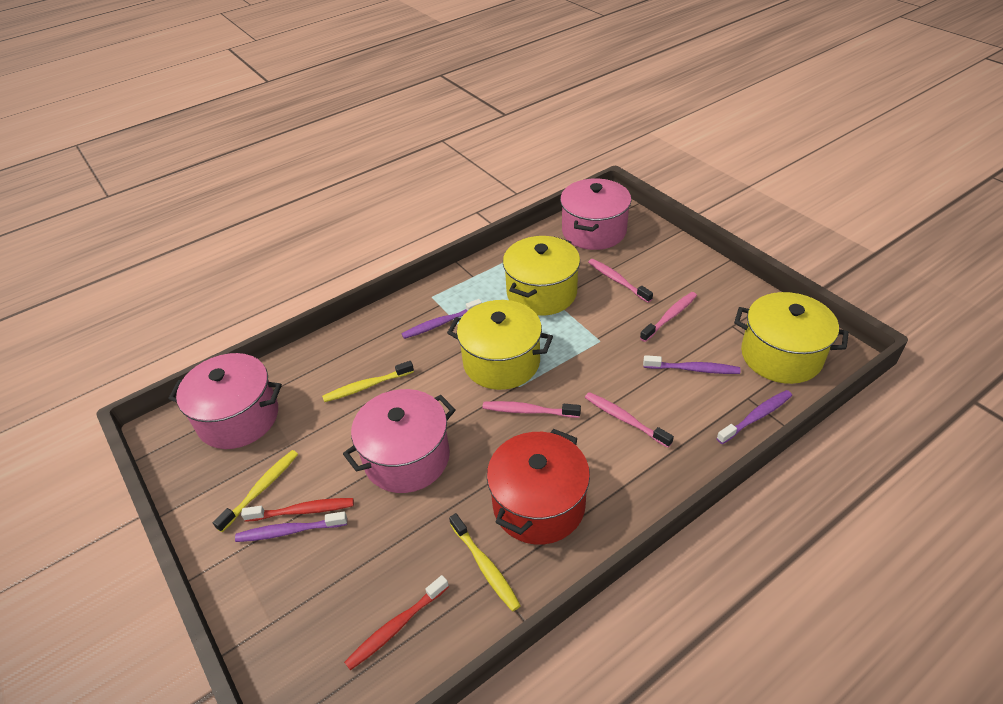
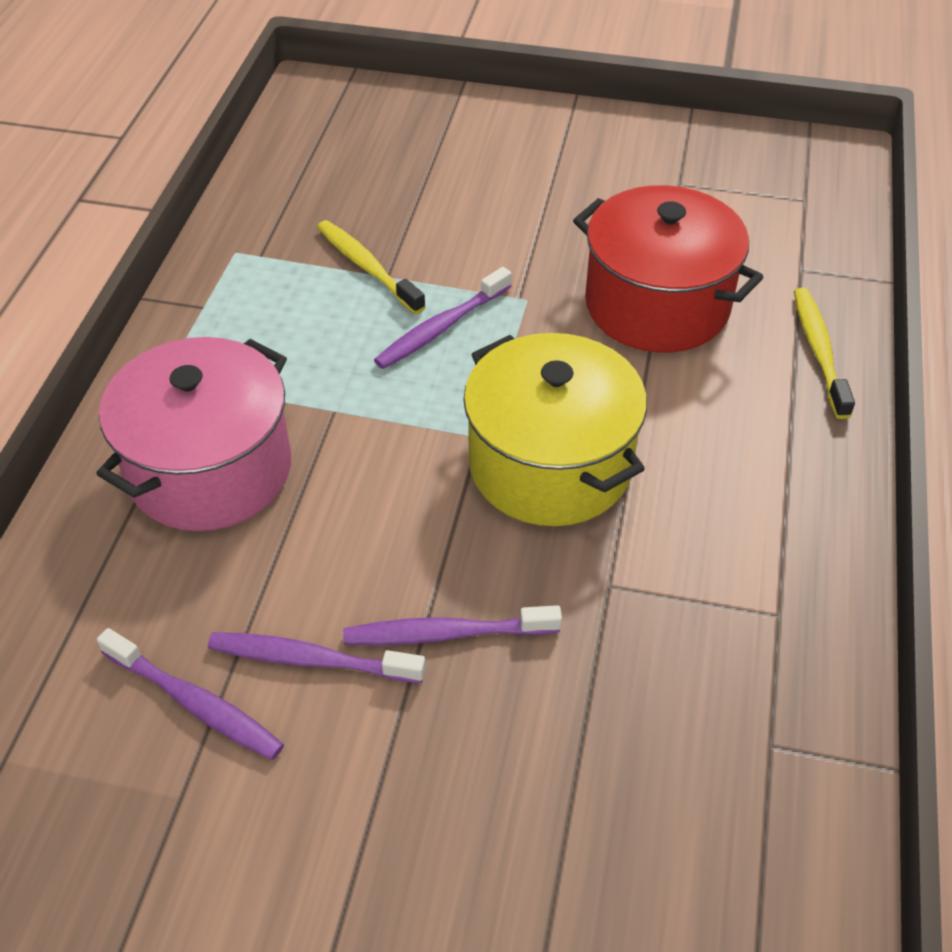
pink pot: 3 -> 1
pink toothbrush: 4 -> 0
red toothbrush: 2 -> 0
yellow pot: 3 -> 1
yellow toothbrush: 3 -> 2

